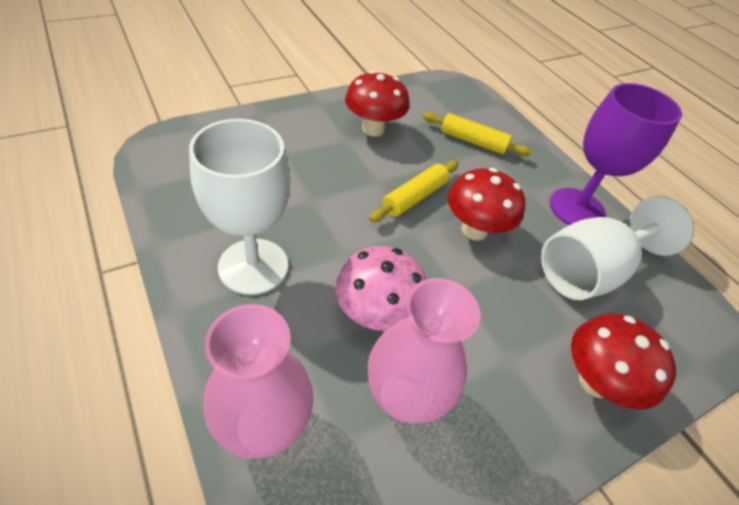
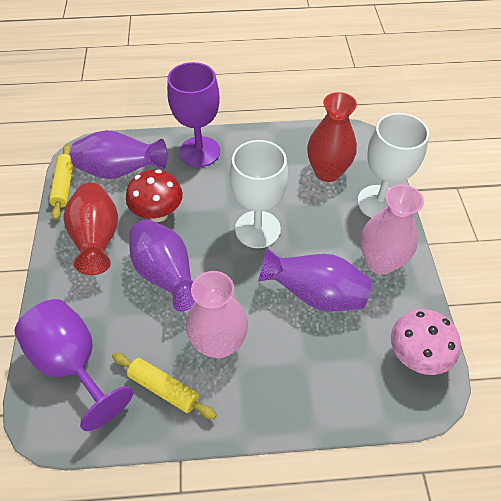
purple goblet: 1 -> 2
purple vase: 0 -> 3
red mushroom: 3 -> 1
red vase: 0 -> 2

